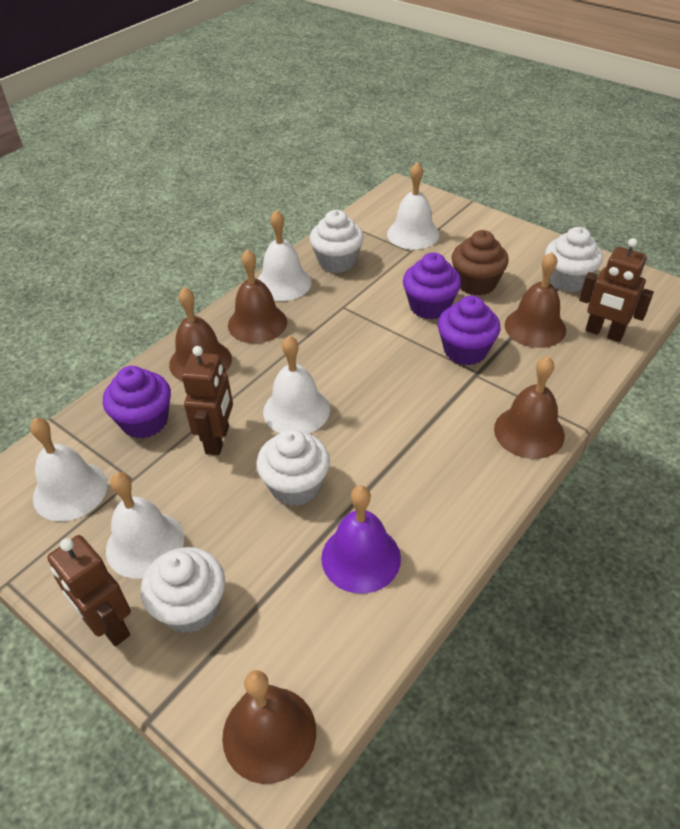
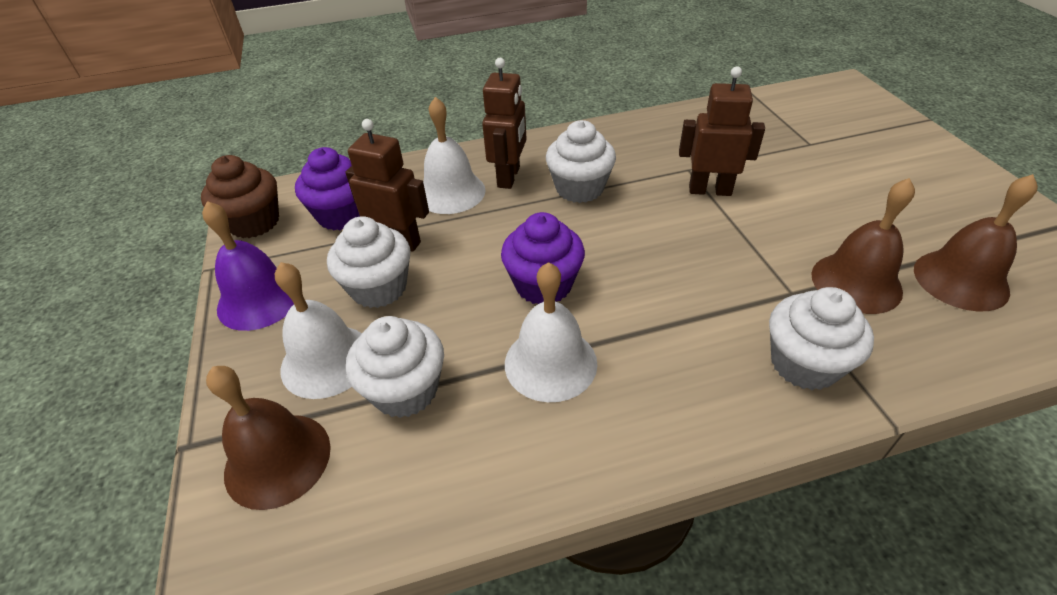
brown bell: 5 -> 3
purple cupcake: 3 -> 2
white bell: 5 -> 3

